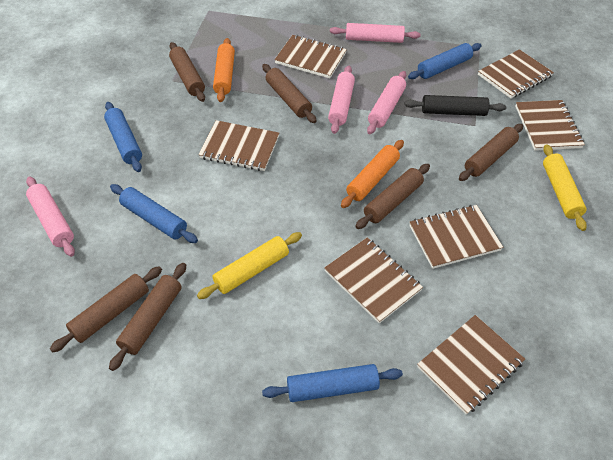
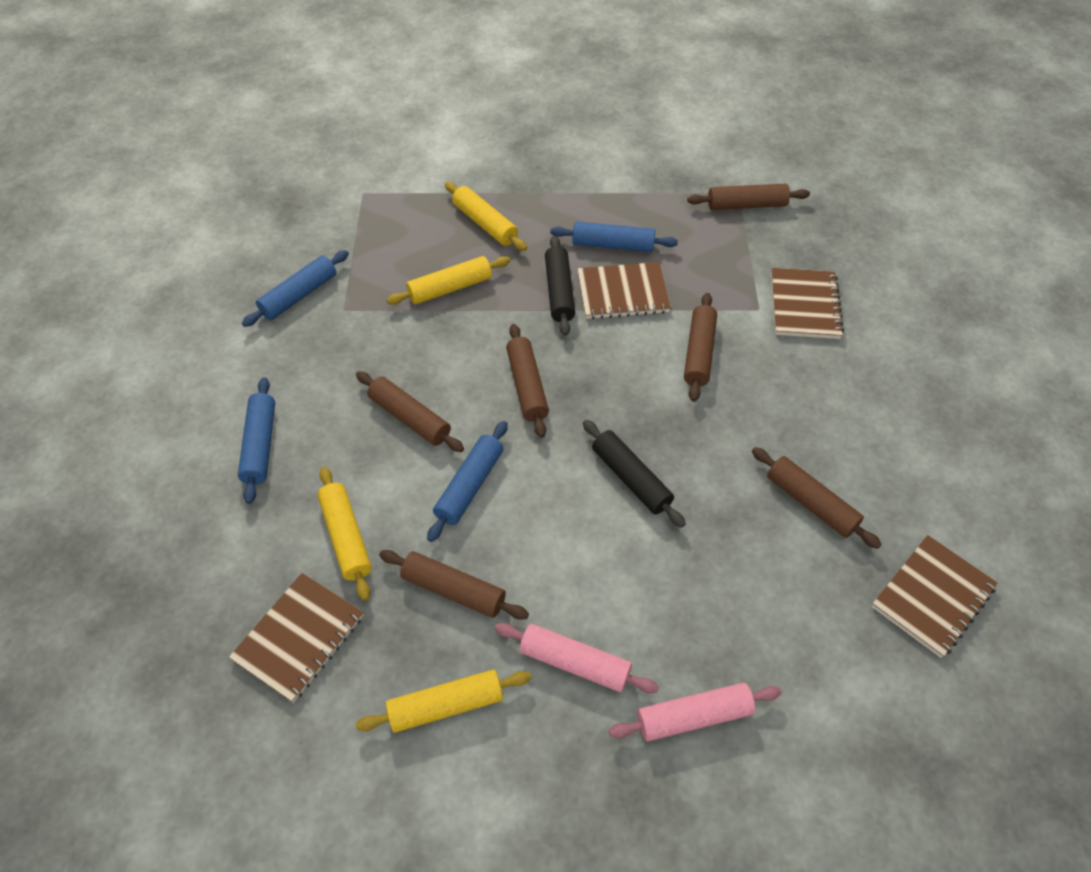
black rolling pin: 1 -> 2
brown notebook: 7 -> 4
orange rolling pin: 2 -> 0
pink rolling pin: 4 -> 2
yellow rolling pin: 2 -> 4

